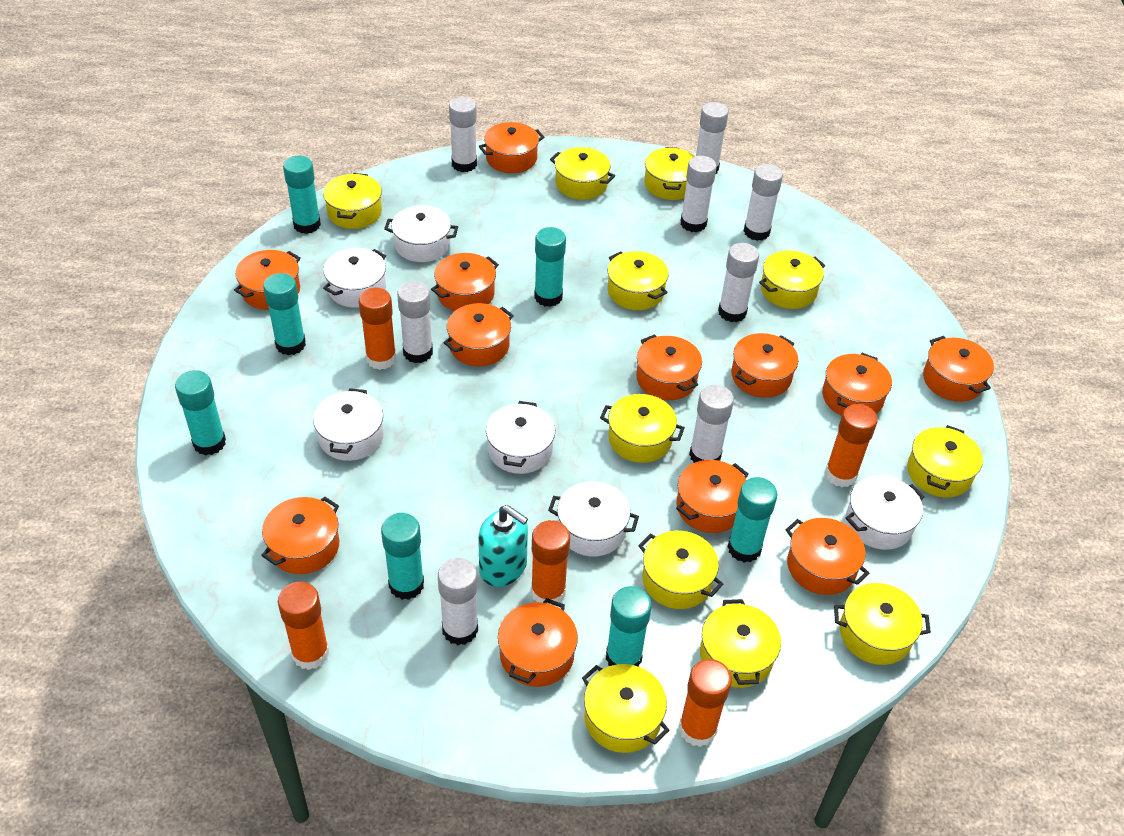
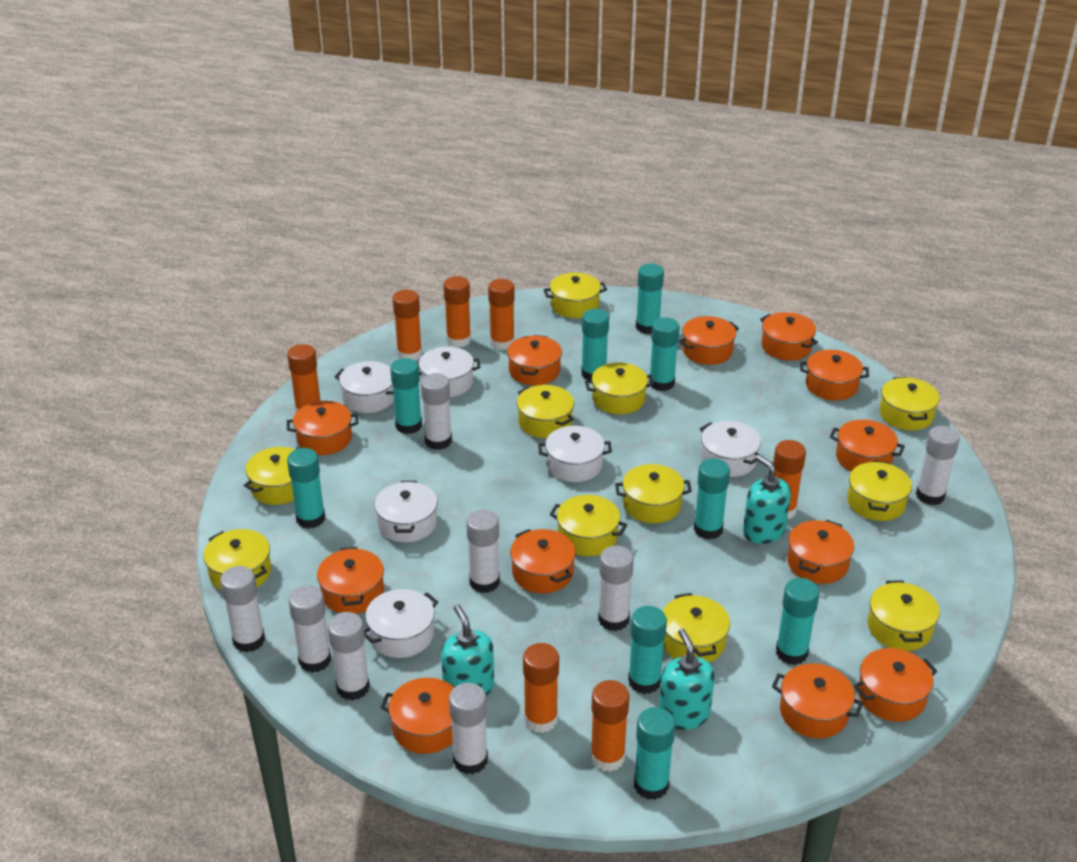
orange glue stick: 5 -> 7
turquoise glue stick: 7 -> 9
turquoise soap dispenser: 1 -> 3

